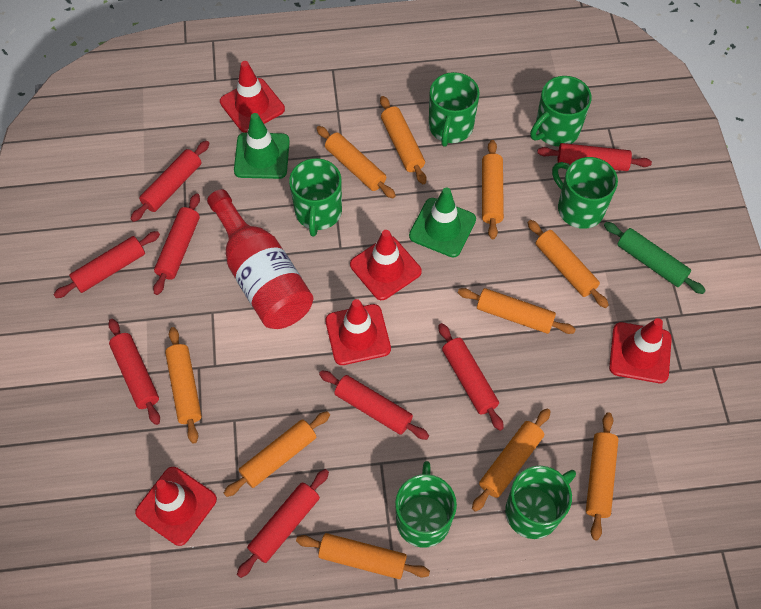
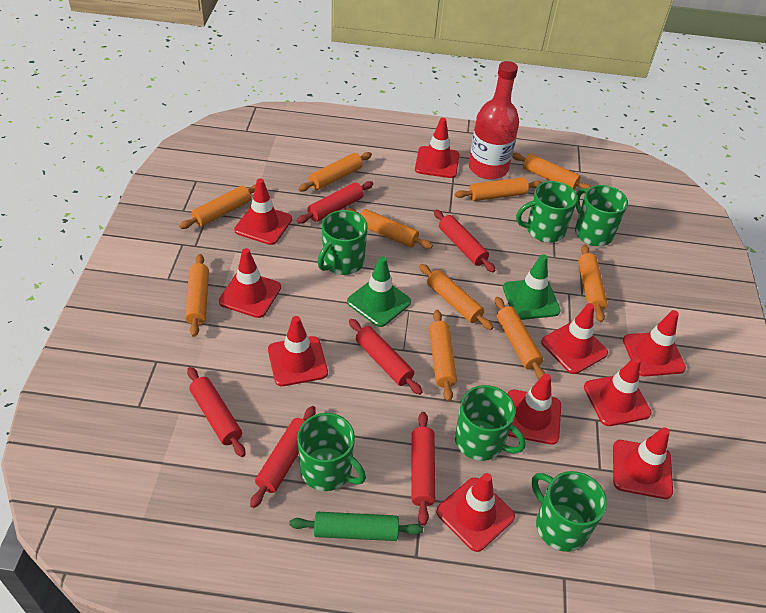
red rolling pin: 8 -> 6
red traffic cone: 5 -> 10

